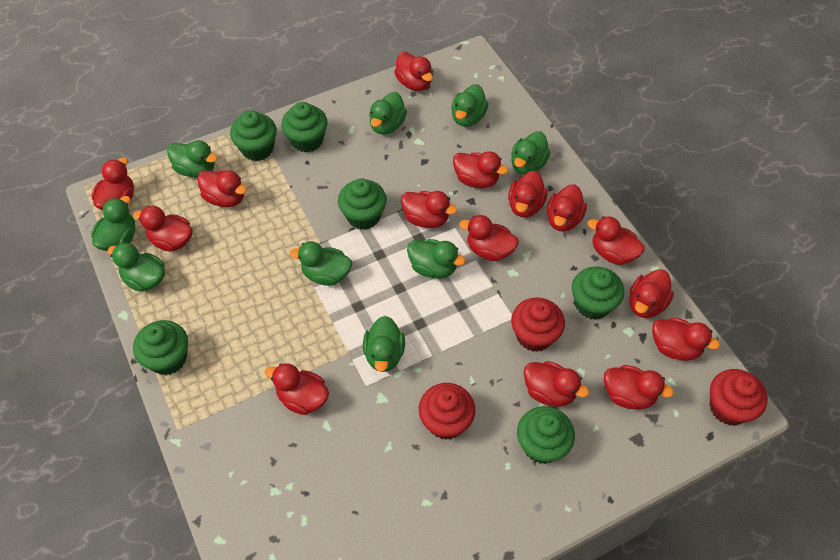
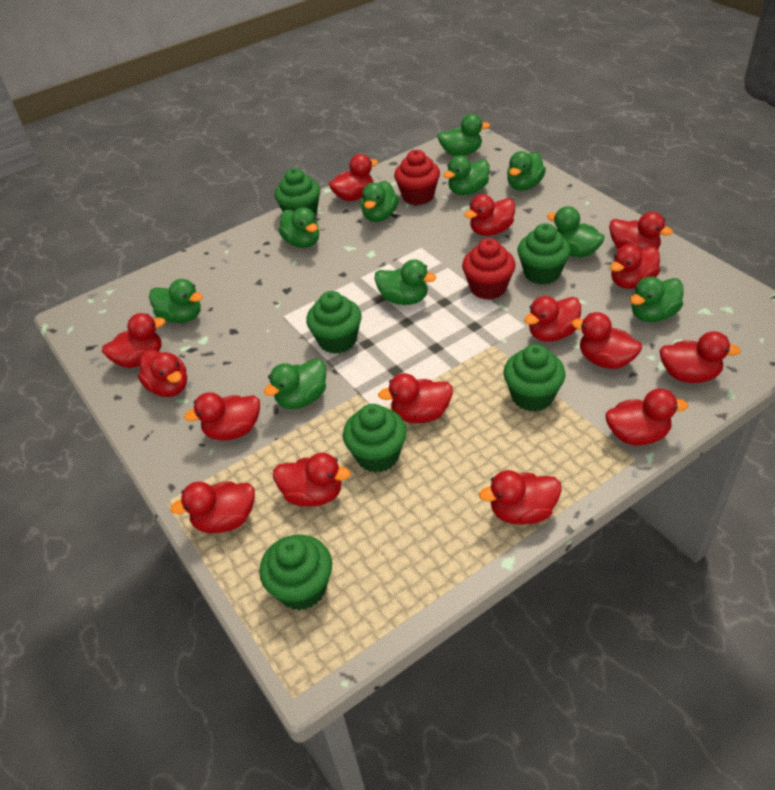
green duck: 9 -> 10
red cupcake: 3 -> 2

